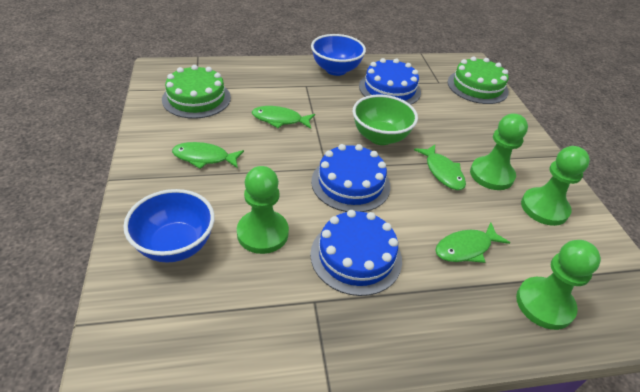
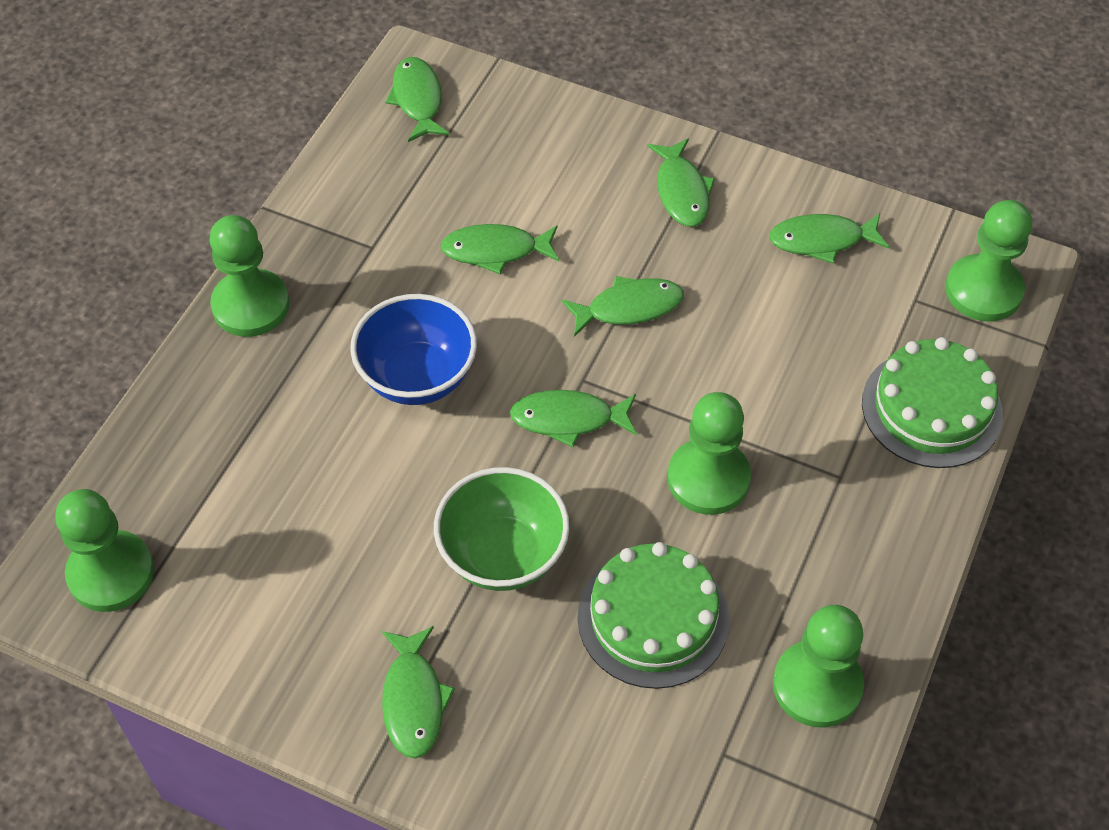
blue bowl: 2 -> 1
blue cake: 3 -> 0
green fish: 4 -> 7
green pawn: 4 -> 5

